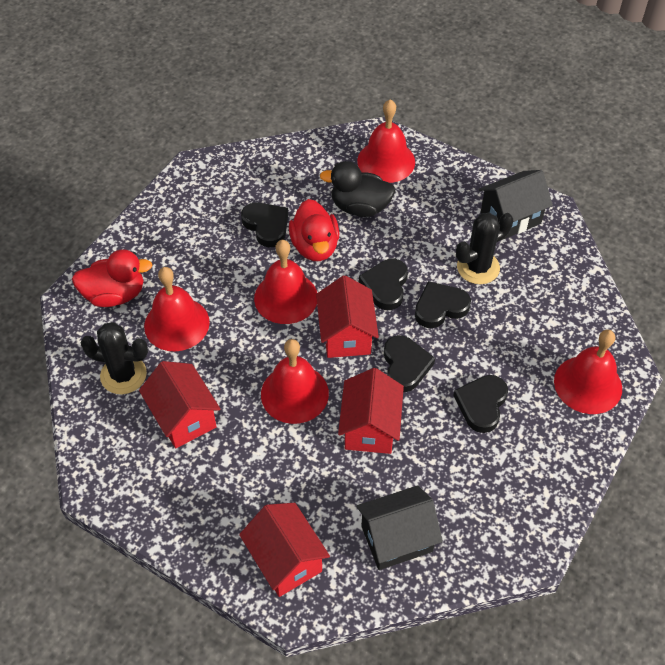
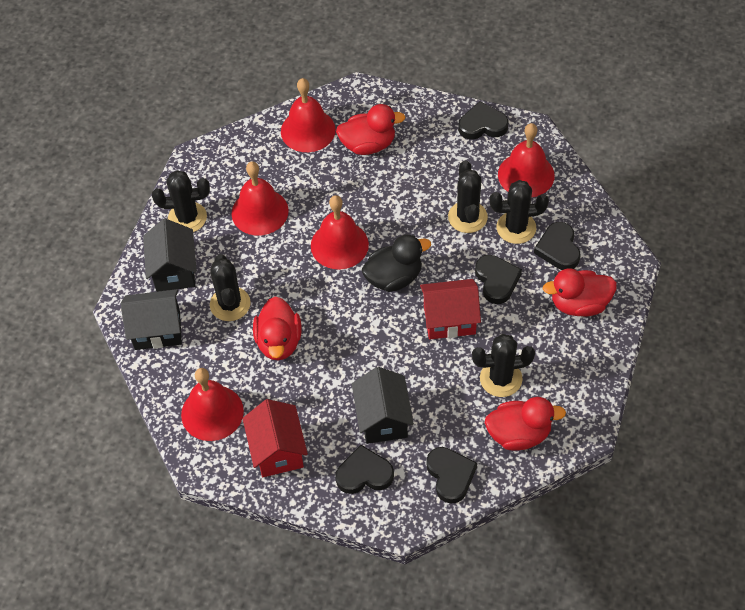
black cactus: 2 -> 5
black house: 2 -> 3
red duck: 2 -> 4
red house: 4 -> 2

